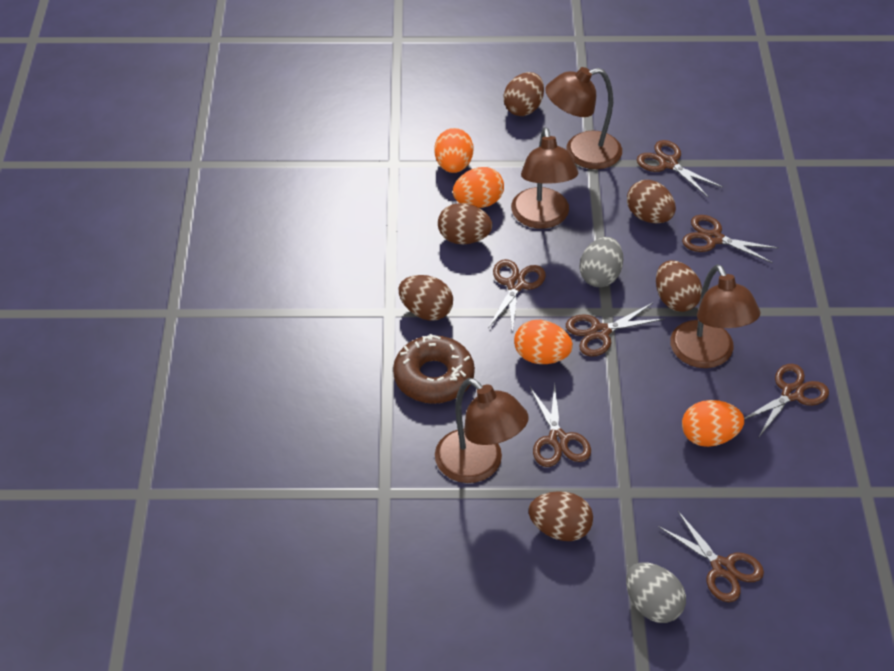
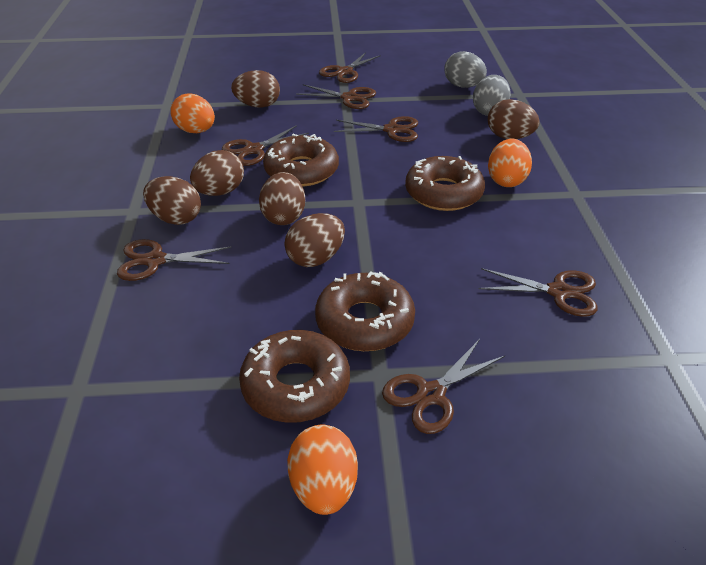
brown donut: 1 -> 4
brown lamp: 4 -> 0
orange egg: 4 -> 3

